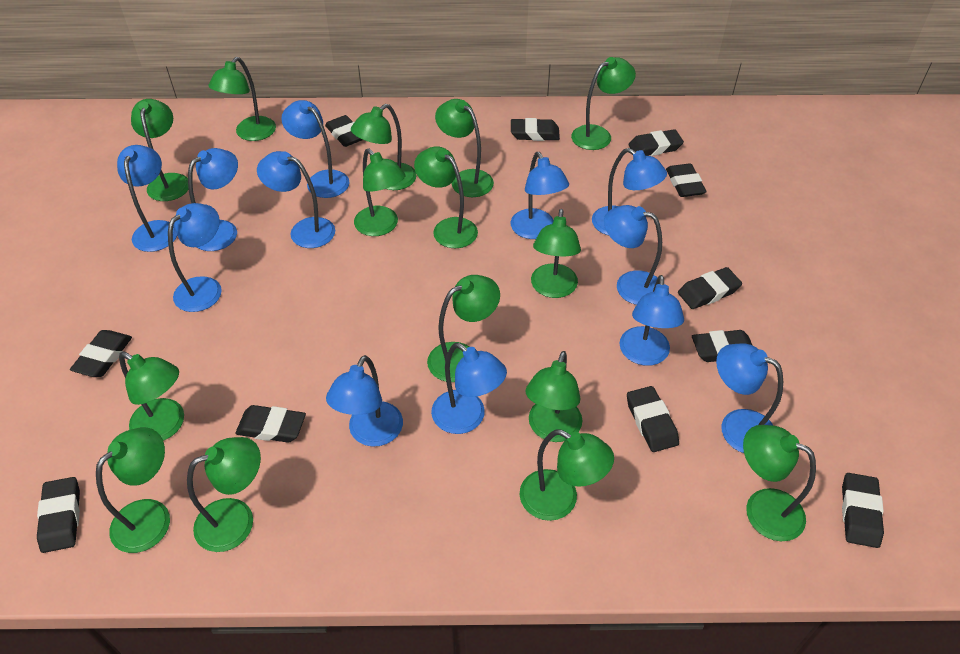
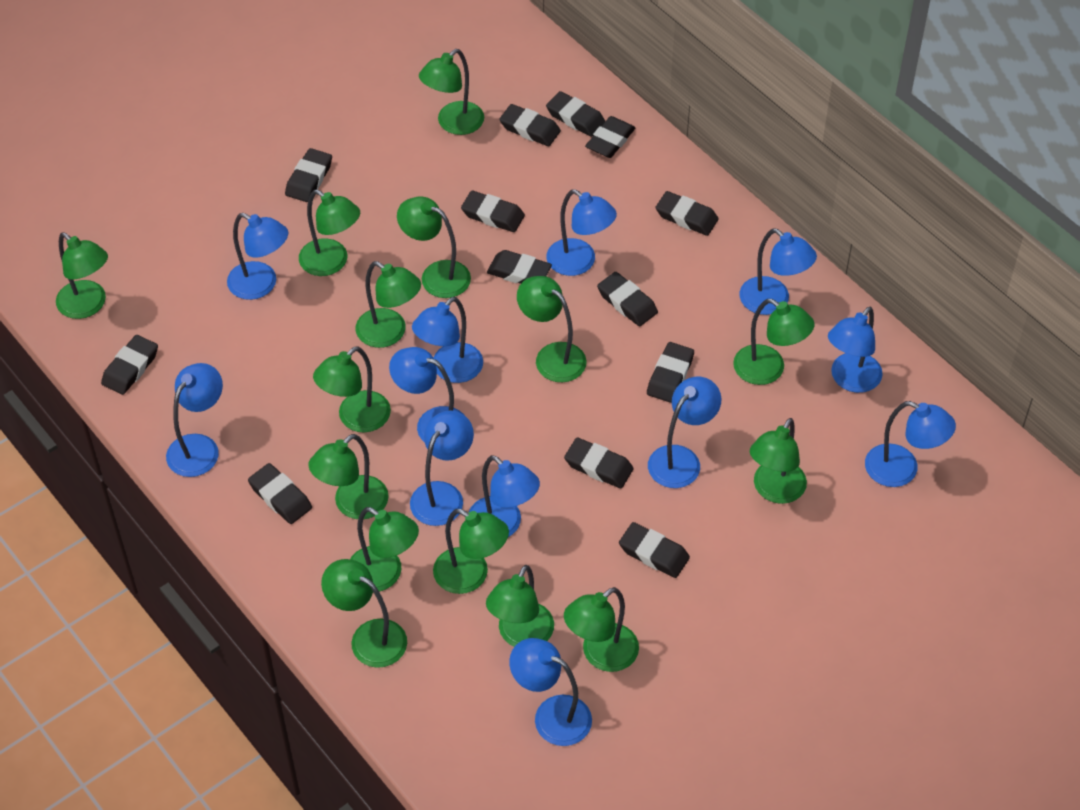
black eraser: 11 -> 13

